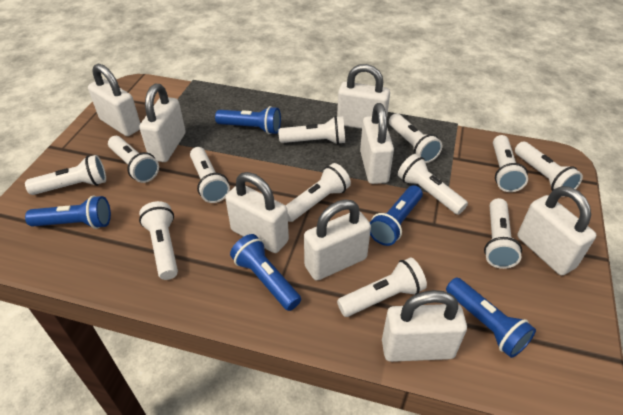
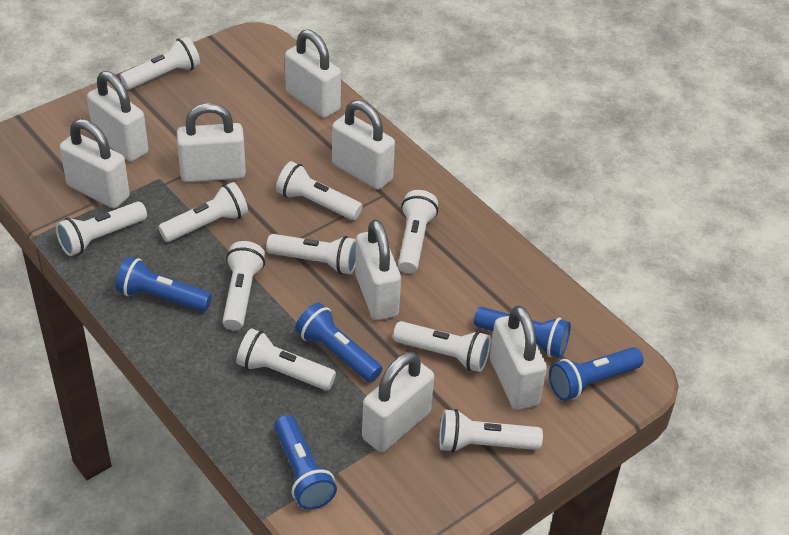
white flashlight: 12 -> 10

